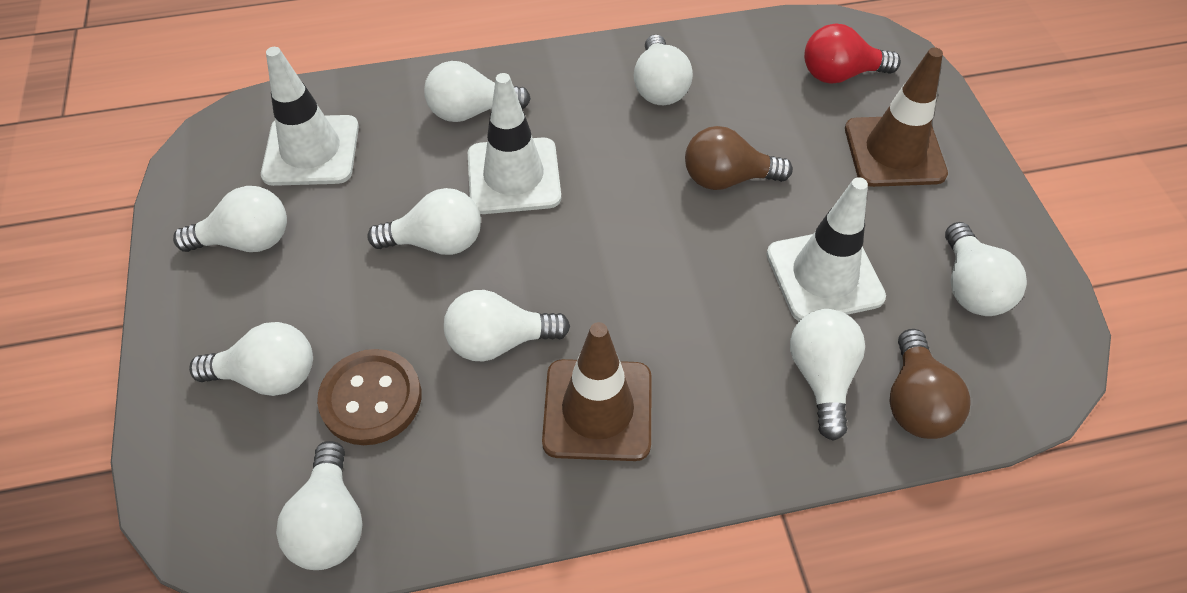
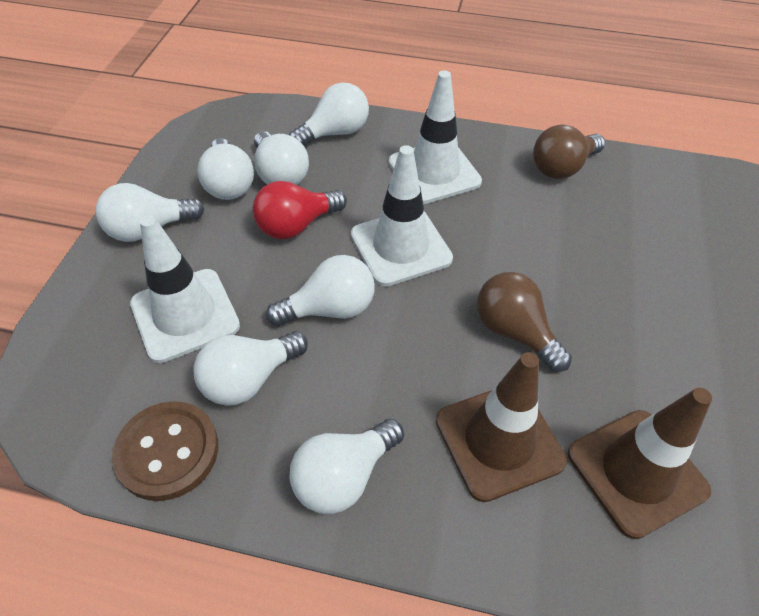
white light bulb: 9 -> 7

